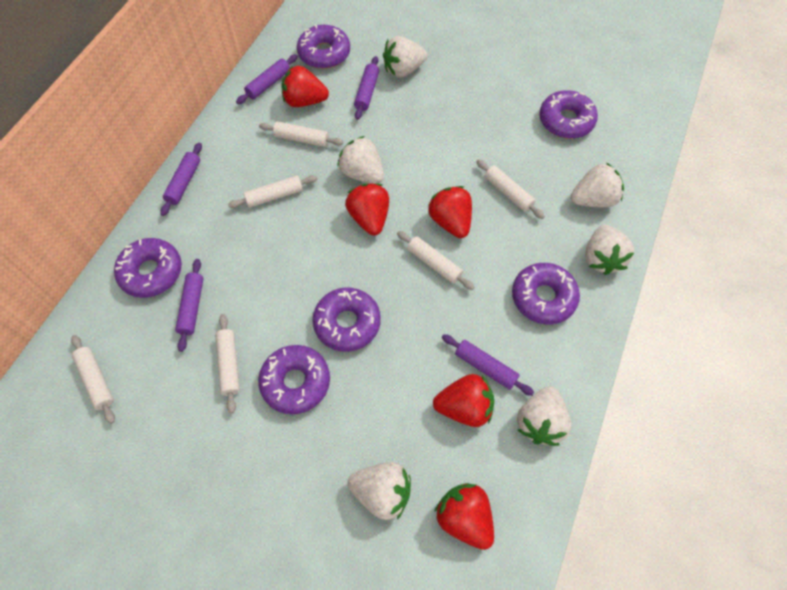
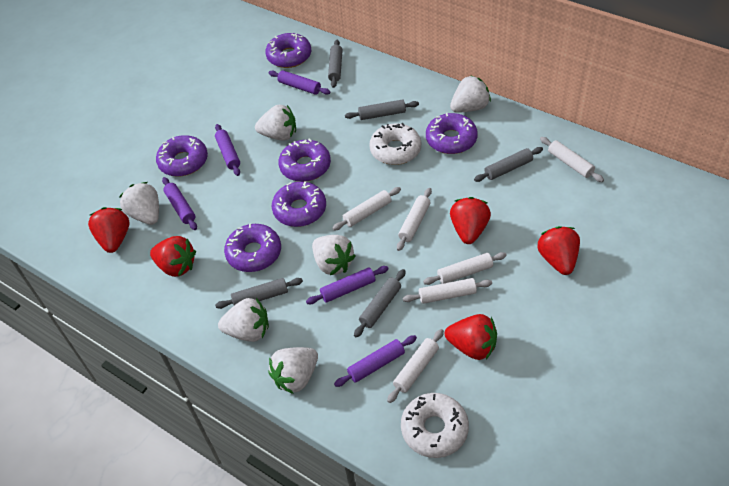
grey rolling pin: 0 -> 5
white donut: 0 -> 2

